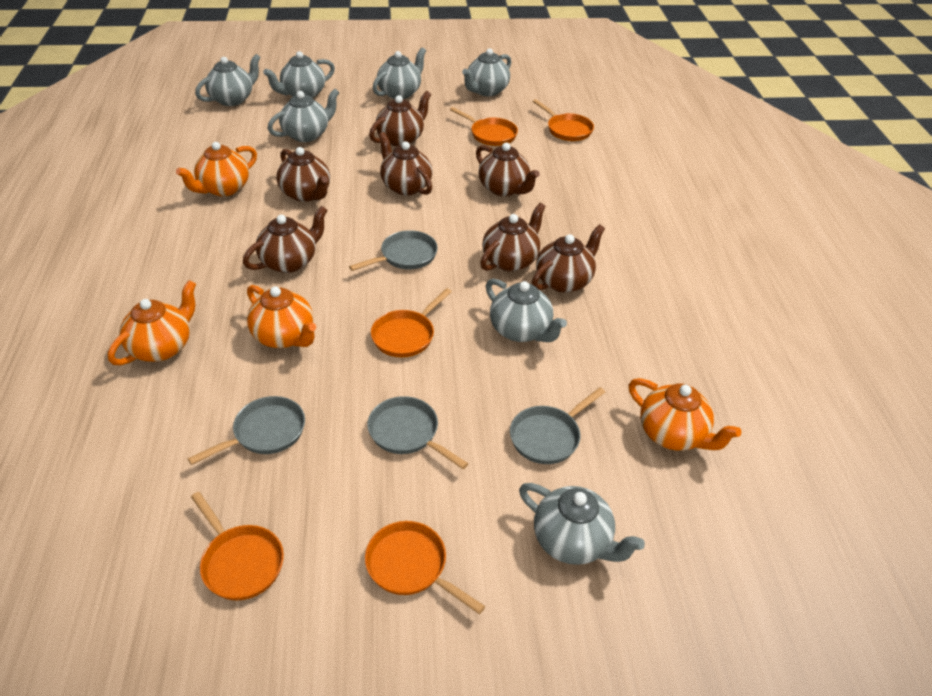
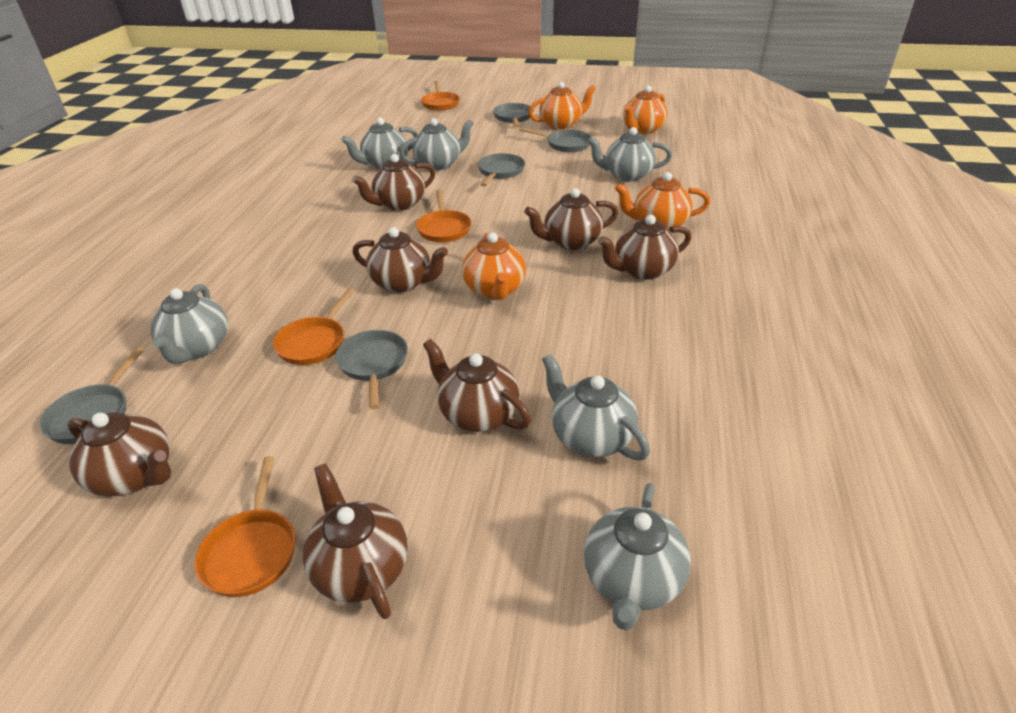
grey pan: 4 -> 5
grey teapot: 7 -> 6
orange pan: 5 -> 4

